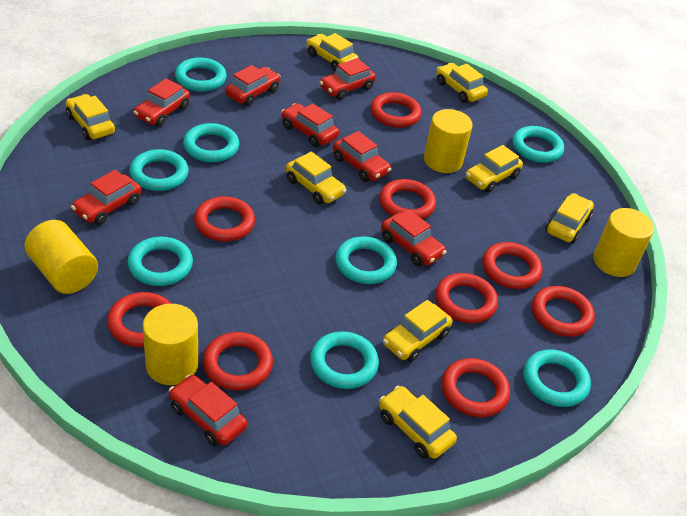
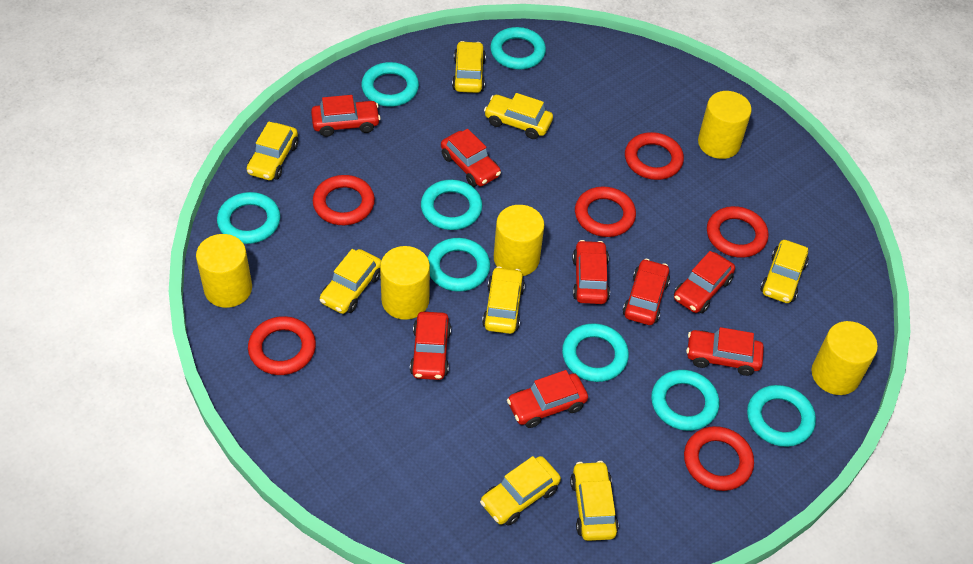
red ring: 9 -> 6
yellow cylinder: 4 -> 5

